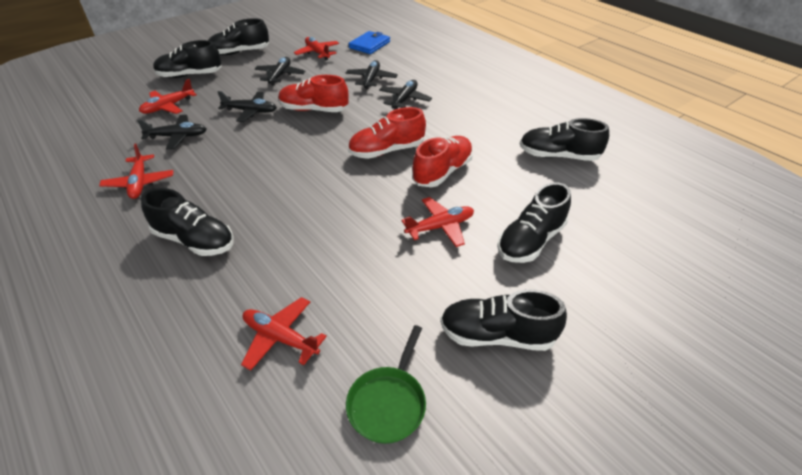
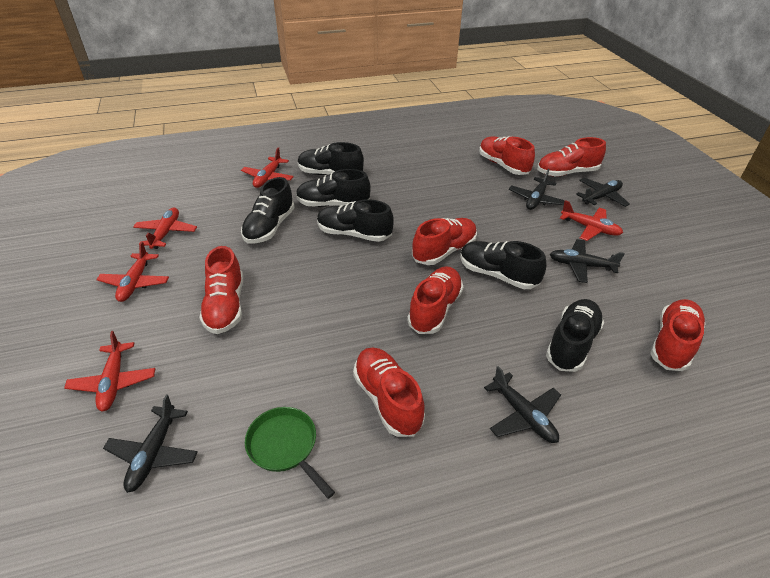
blue wallet: 1 -> 0
red shoe: 3 -> 7

